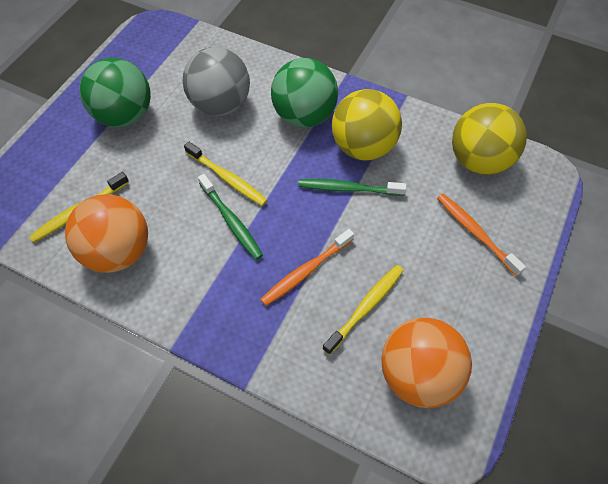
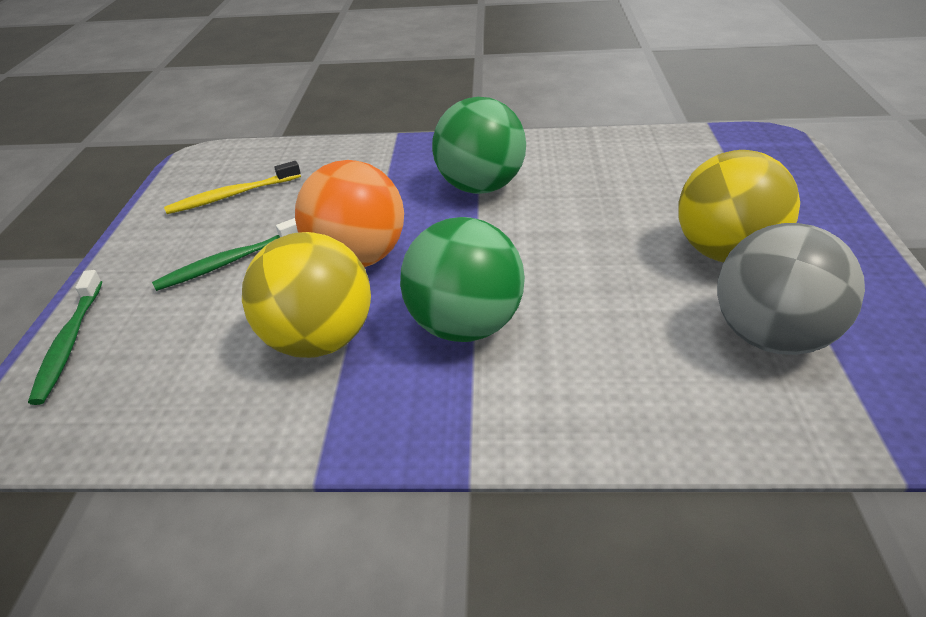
orange ball: 2 -> 1
orange toothbrush: 2 -> 0
yellow toothbrush: 3 -> 1

